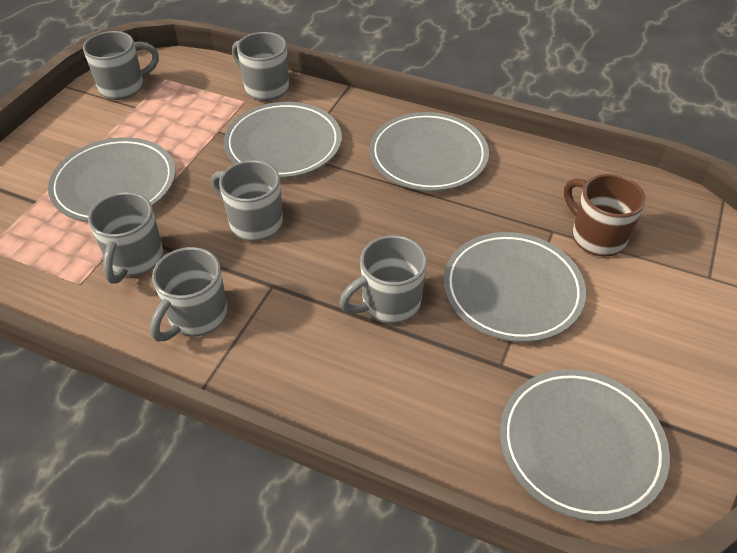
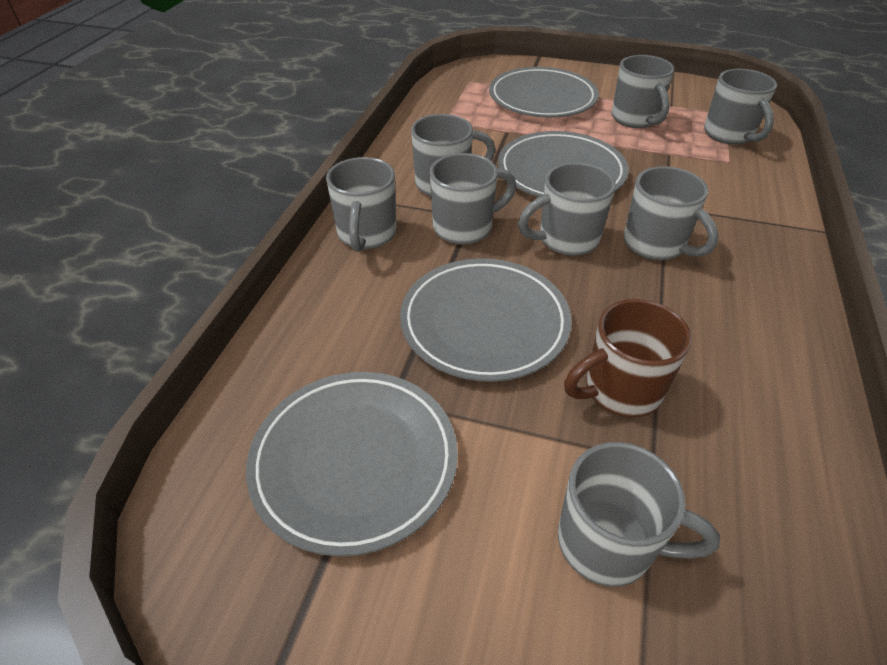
grey mug: 6 -> 8
grey plate: 5 -> 4

